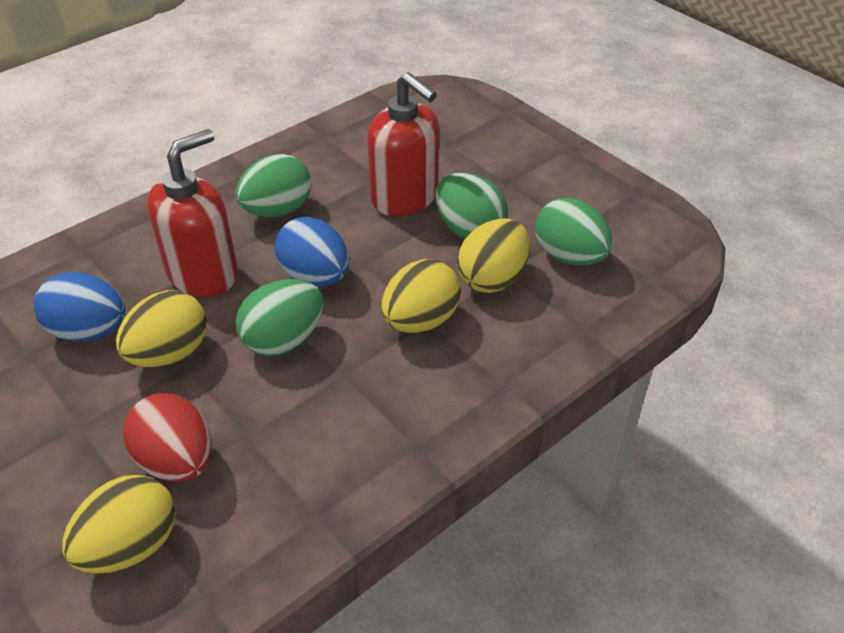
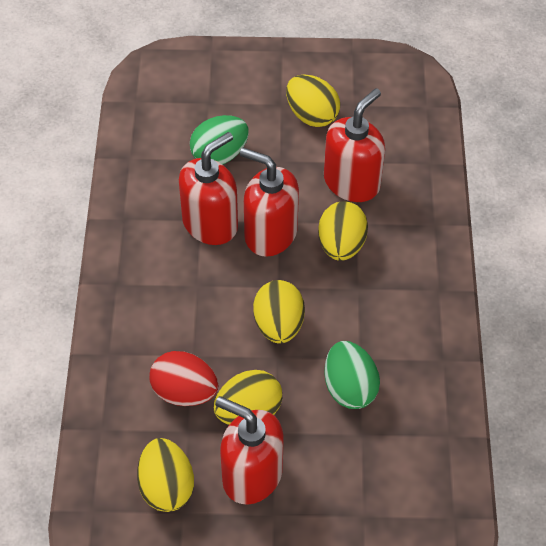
blue egg: 2 -> 0
green egg: 4 -> 2
red soap dispenser: 2 -> 4
yellow egg: 4 -> 5

